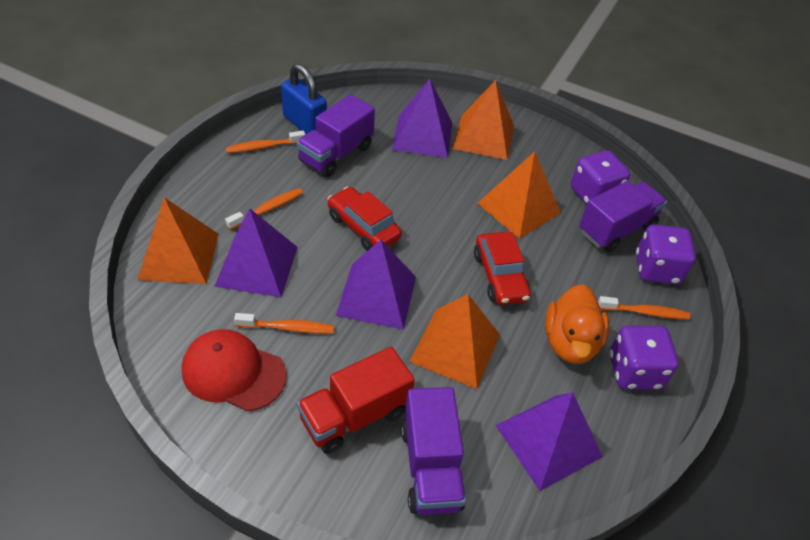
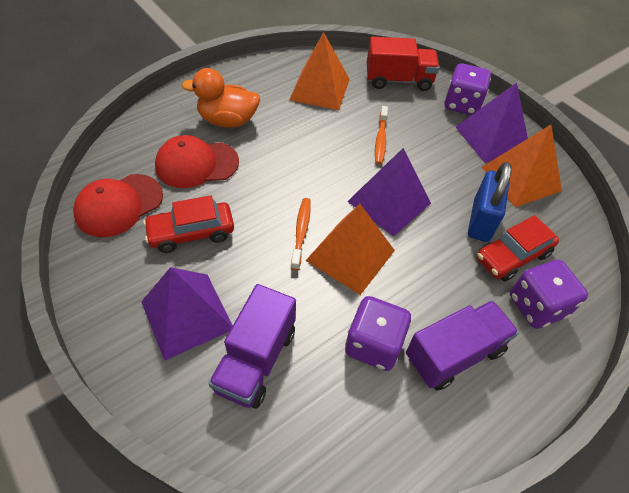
orange pyramid: 4 -> 3
orange toothbrush: 4 -> 2
purple pyramid: 4 -> 3
purple truck: 3 -> 2
red cap: 1 -> 2

